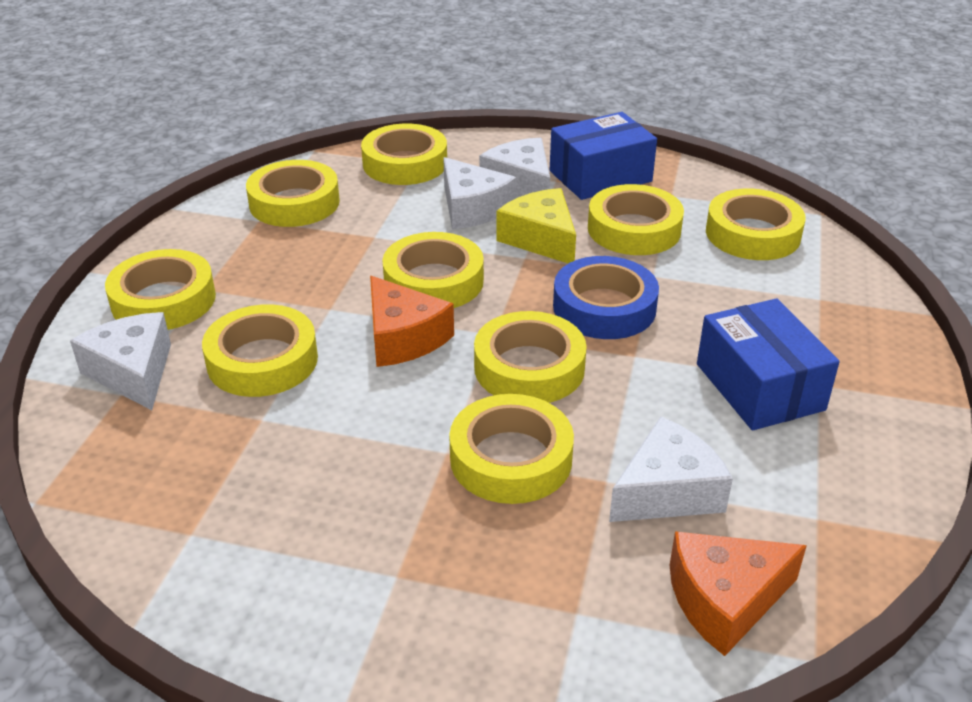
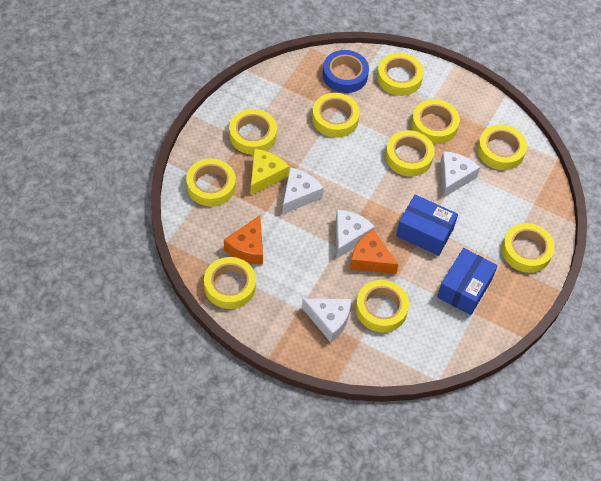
yellow tape: 9 -> 10

